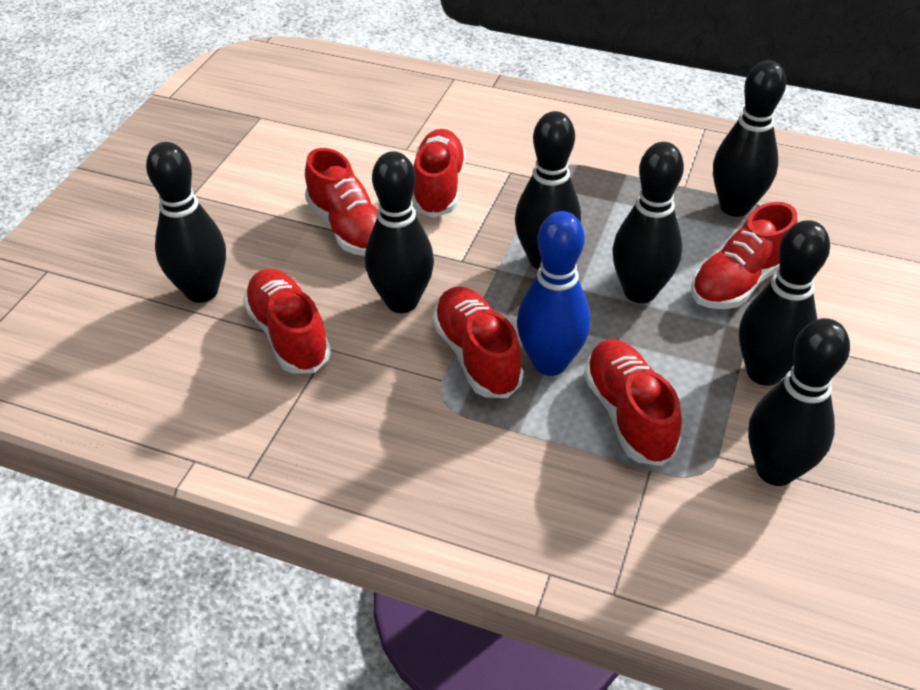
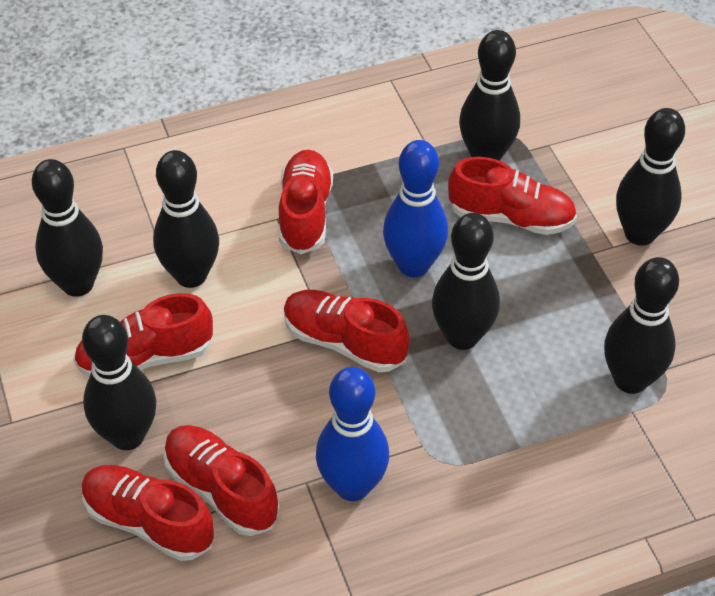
blue bowling pin: 1 -> 2

